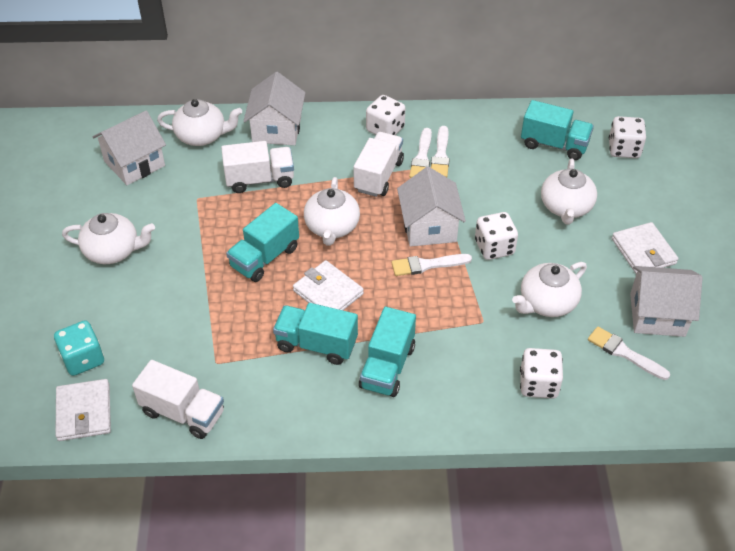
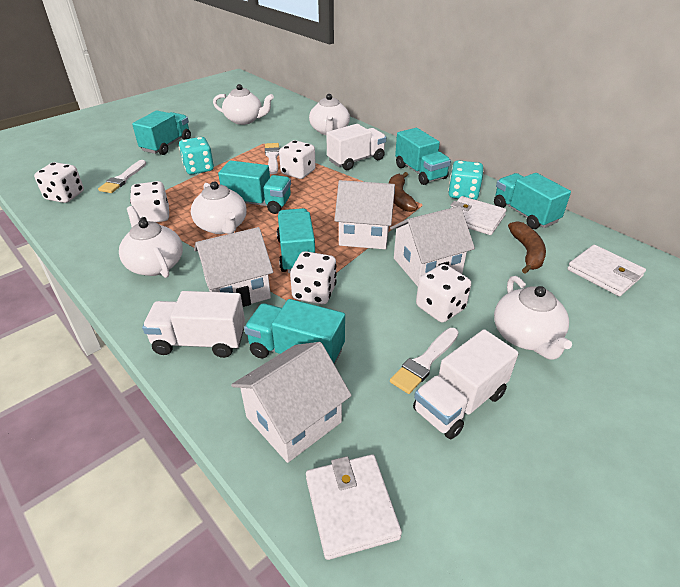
brown banana: 0 -> 2
turquoise dice: 1 -> 2
turquoise truck: 4 -> 6
white brush: 4 -> 3
white dice: 4 -> 5

